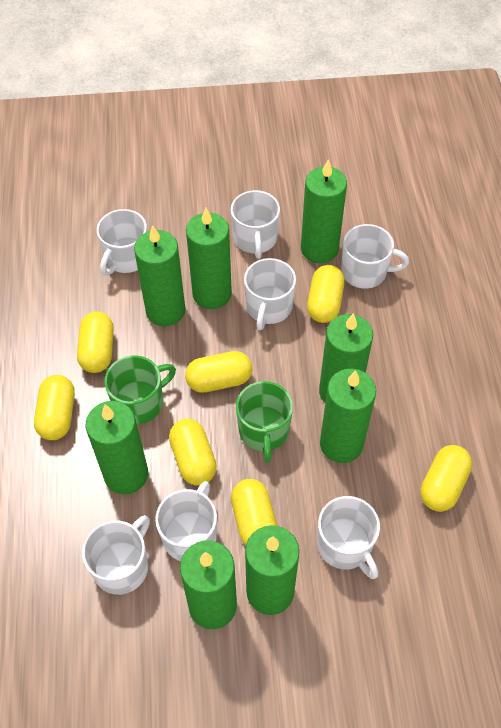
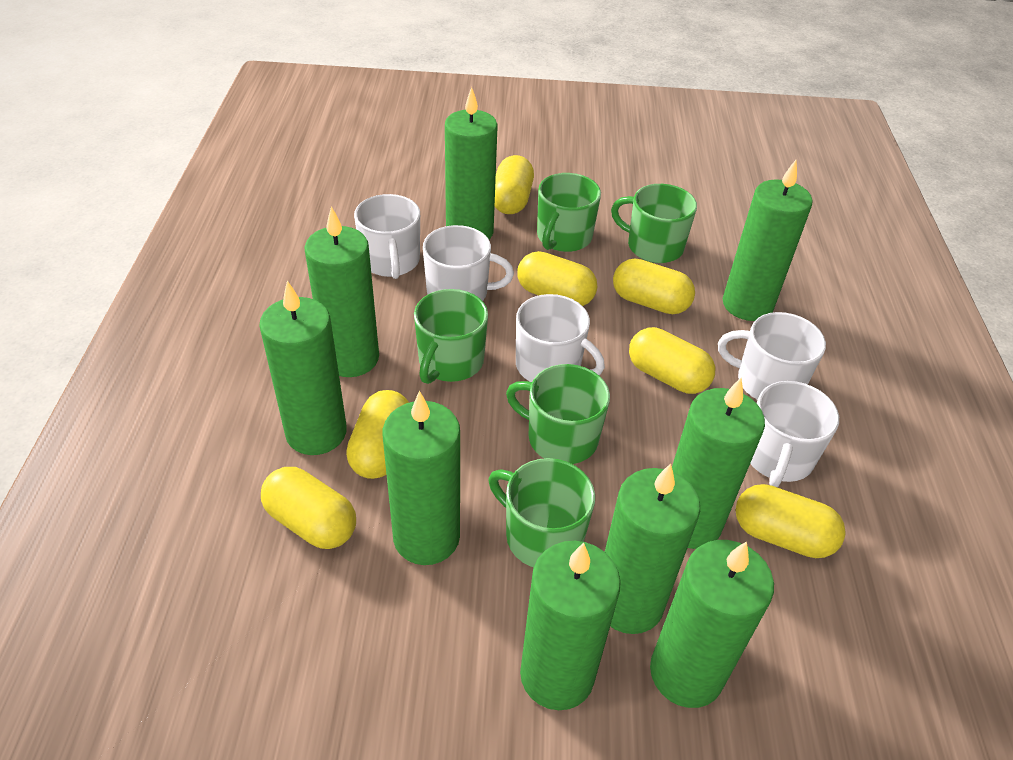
green candle: 8 -> 9
green mug: 2 -> 5
white mug: 7 -> 5

